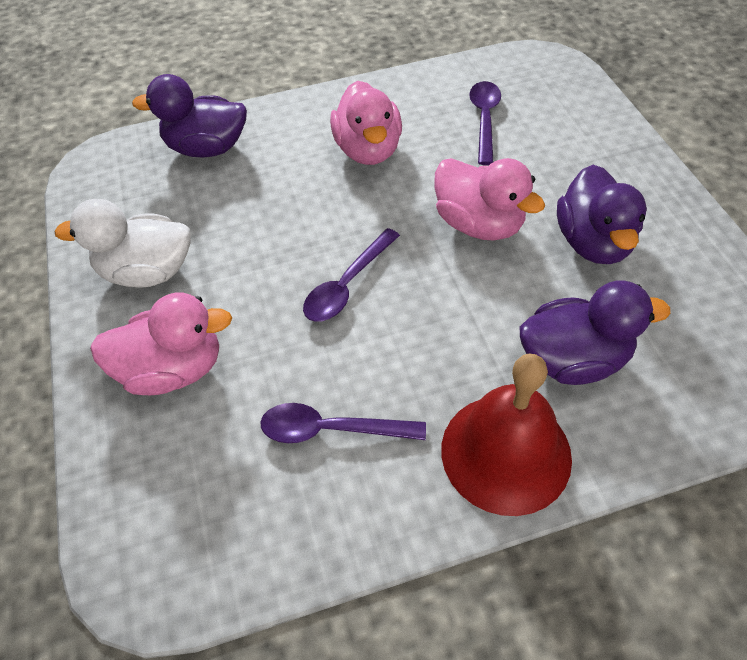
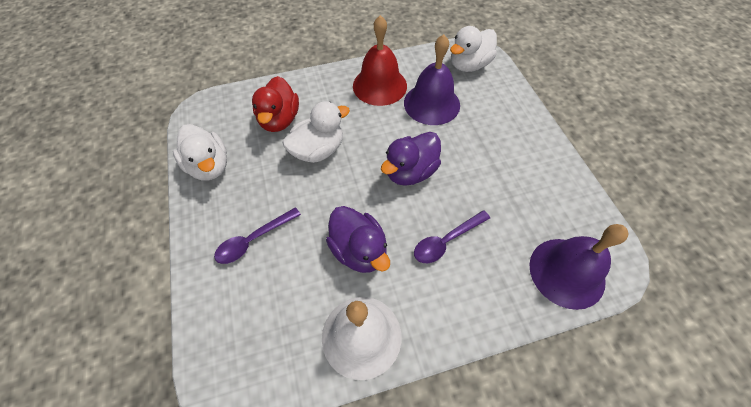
pink duck: 3 -> 0
purple bell: 0 -> 2
purple duck: 3 -> 2
purple spoon: 3 -> 2
red duck: 0 -> 1
white bell: 0 -> 1
white duck: 1 -> 3

